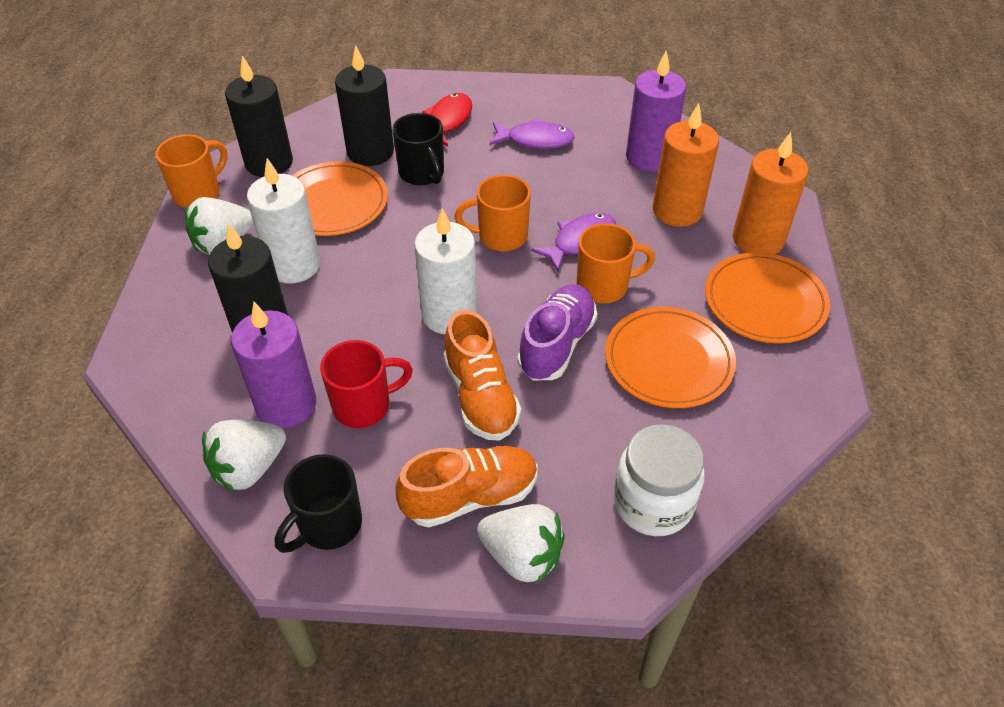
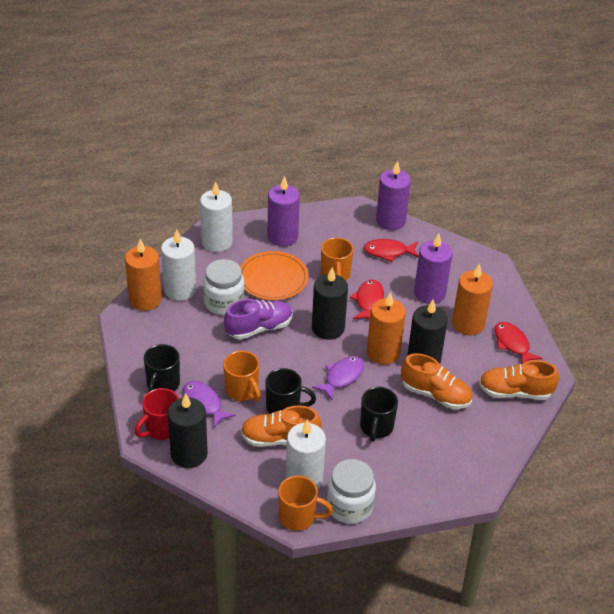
black mug: 2 -> 3
orange candle: 2 -> 3
orange plate: 3 -> 1
orange shoe: 2 -> 3
purple candle: 2 -> 3
red fish: 1 -> 3
white candle: 2 -> 3
white jar: 1 -> 2
white strawberry: 3 -> 0

